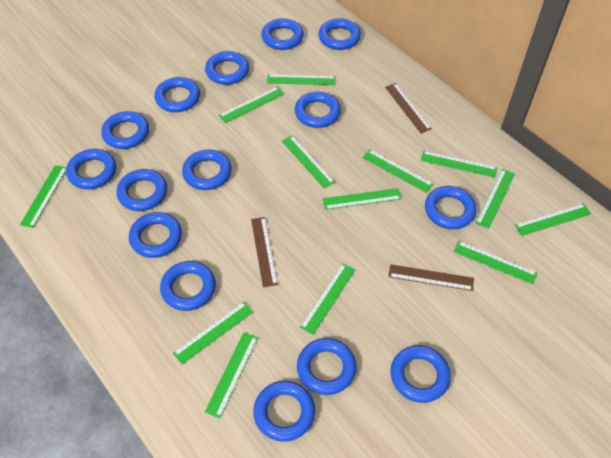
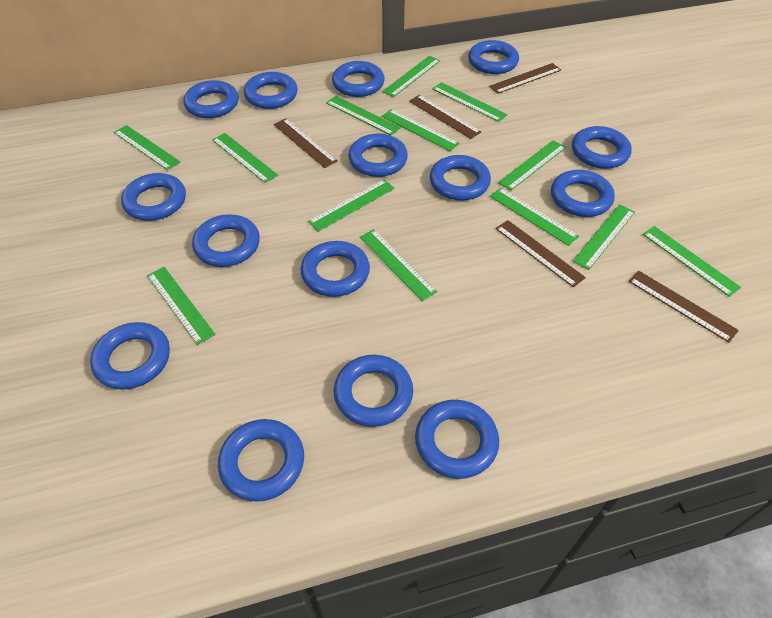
brown ruler: 3 -> 5

